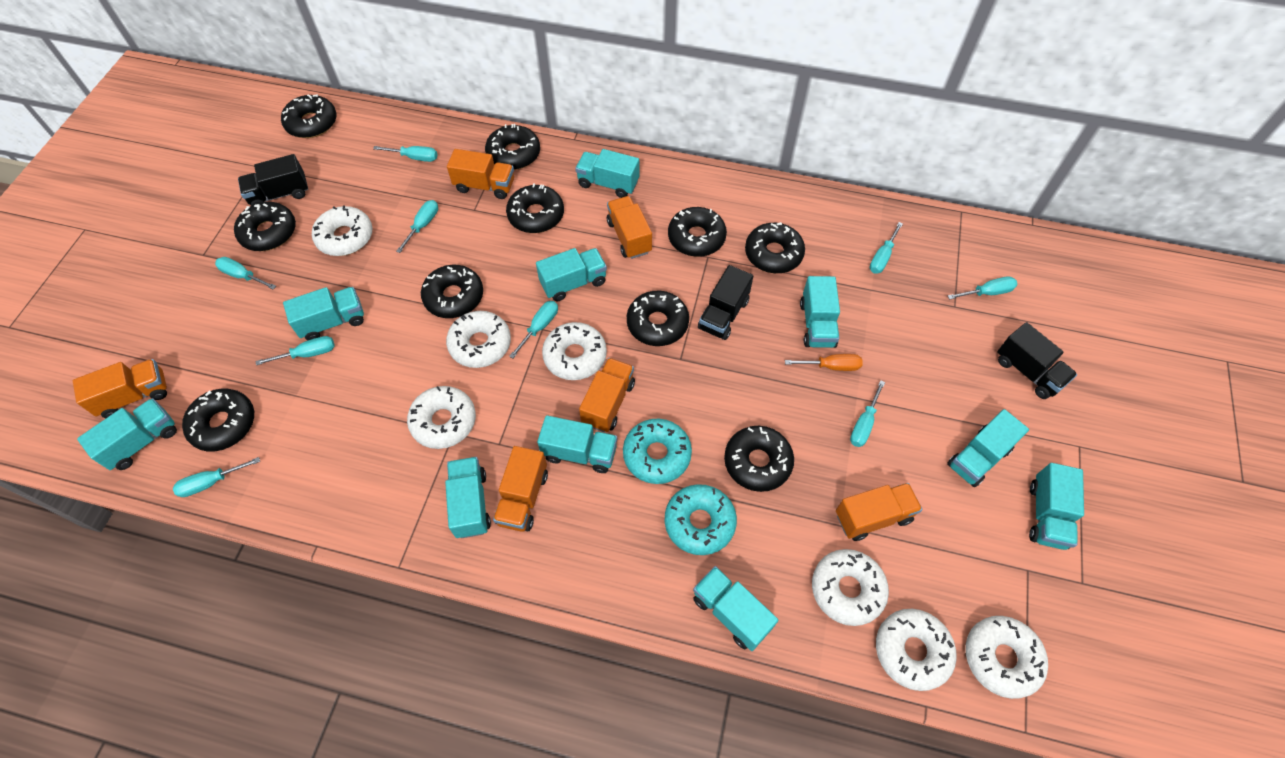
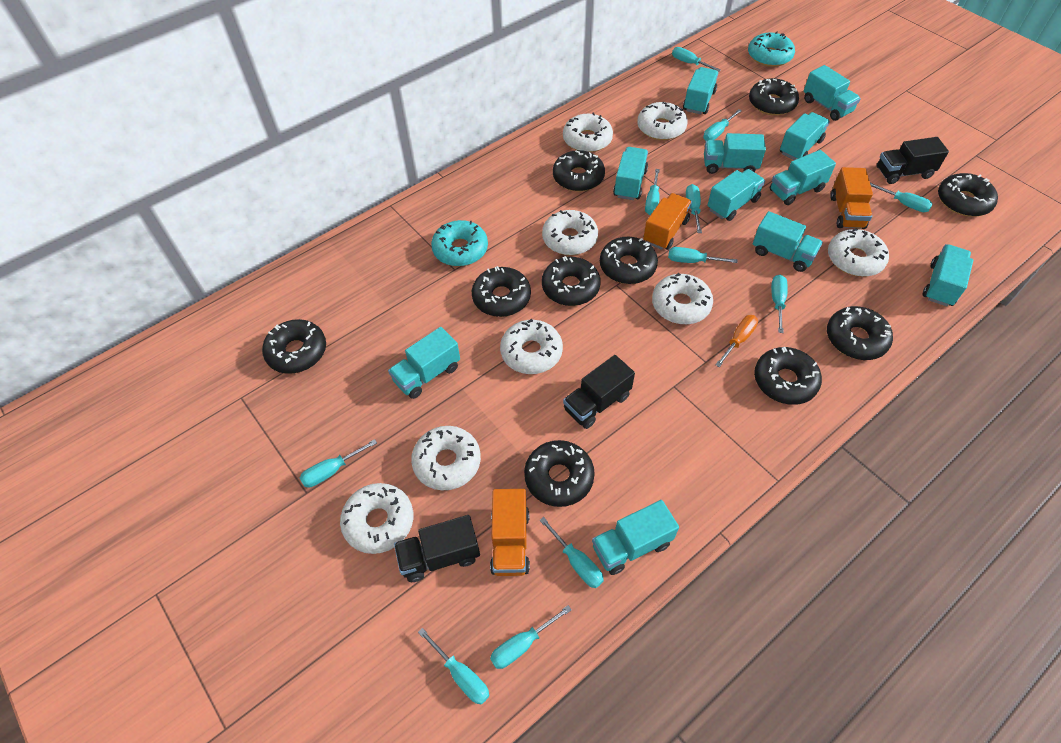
orange truck: 6 -> 3
turquoise screwdriver: 9 -> 11
turquoise truck: 10 -> 11
white donut: 7 -> 8

